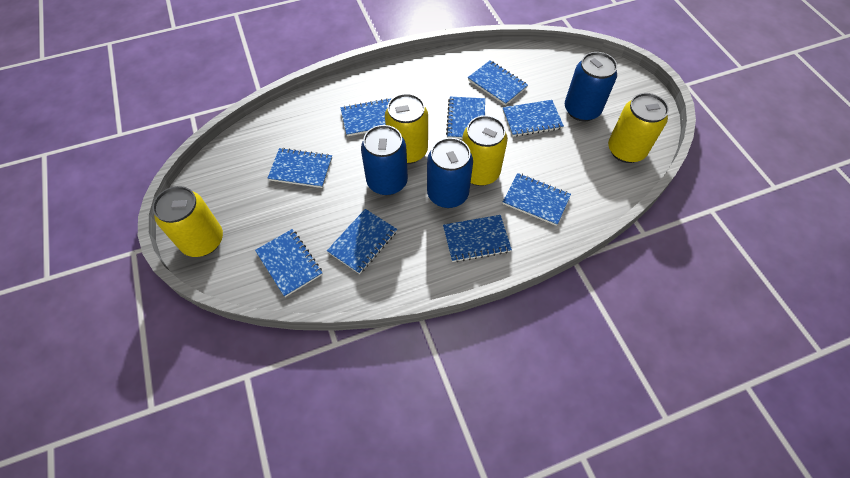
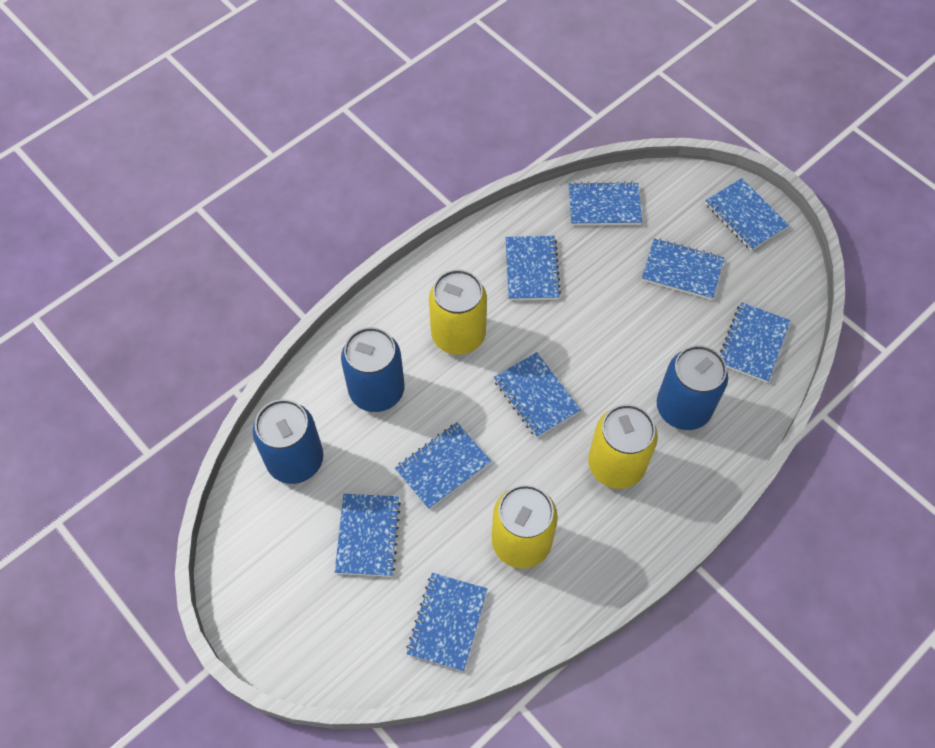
yellow can: 4 -> 3

